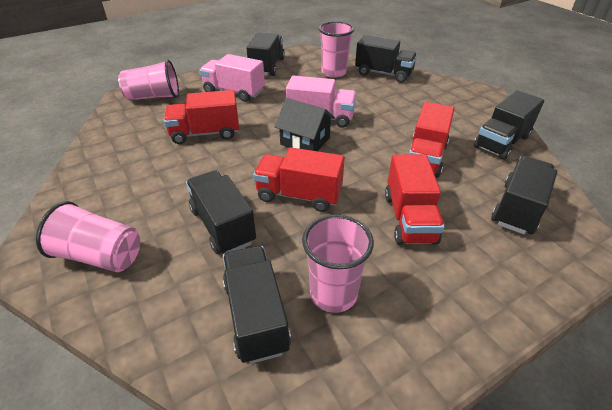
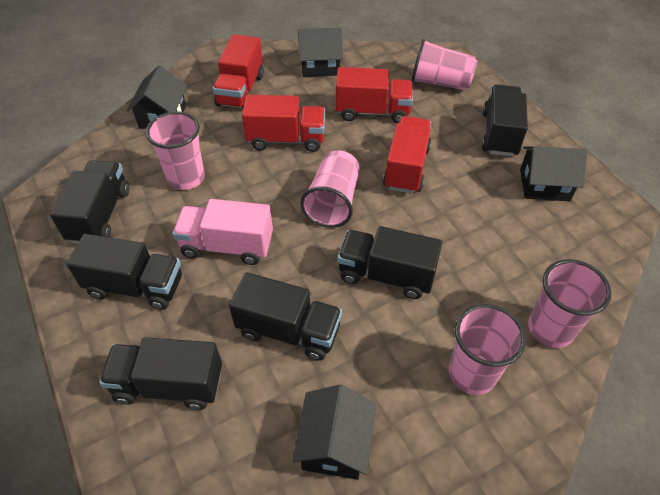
black house: 1 -> 4
pink cup: 4 -> 5
pink truck: 2 -> 1

